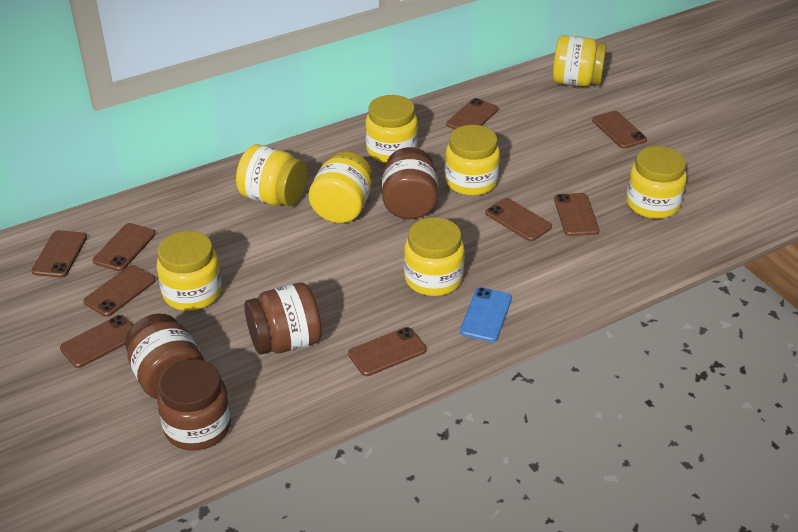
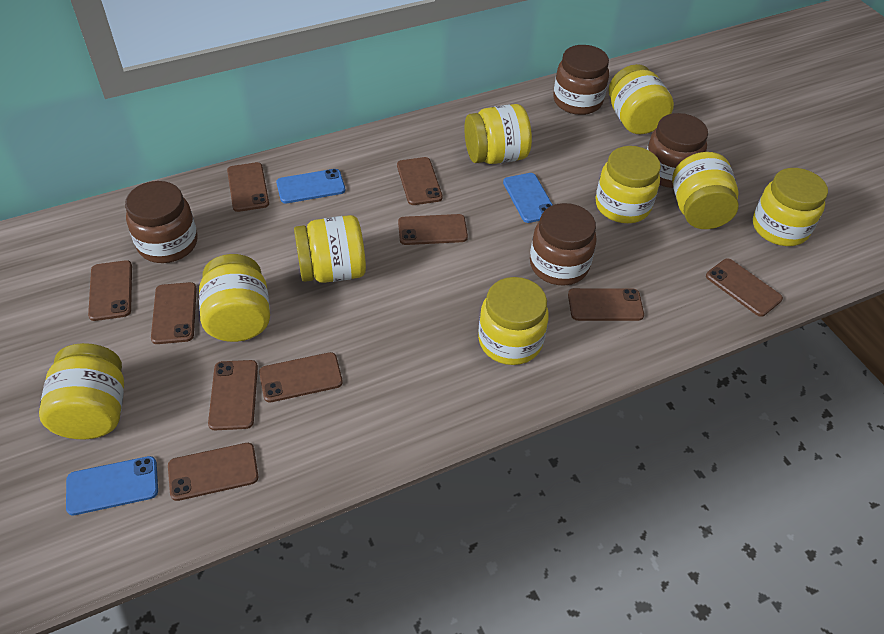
blue phone: 1 -> 3
brown phone: 9 -> 10
yellow jar: 8 -> 9

